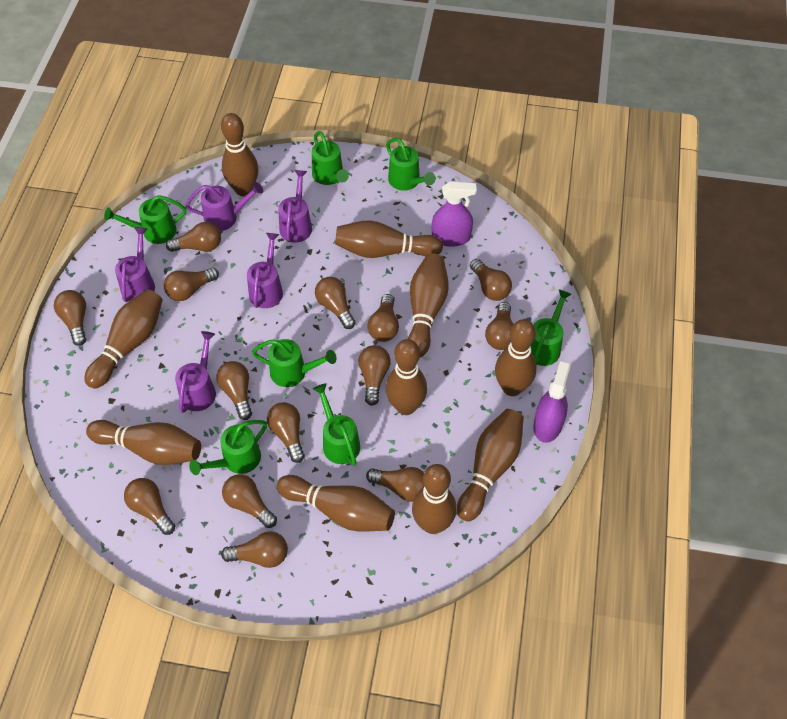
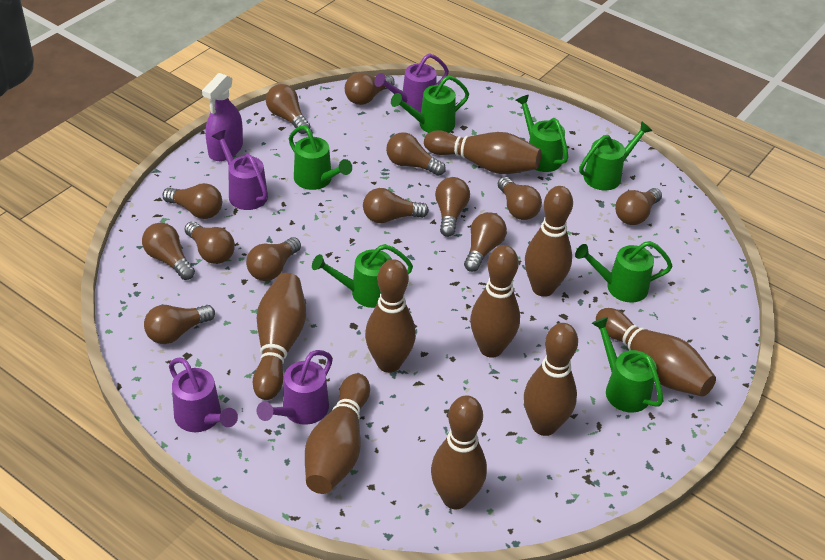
brown bowling pin: 10 -> 9
brown light bulb: 14 -> 13
purple spray bottle: 2 -> 1
purple watering can: 5 -> 4

